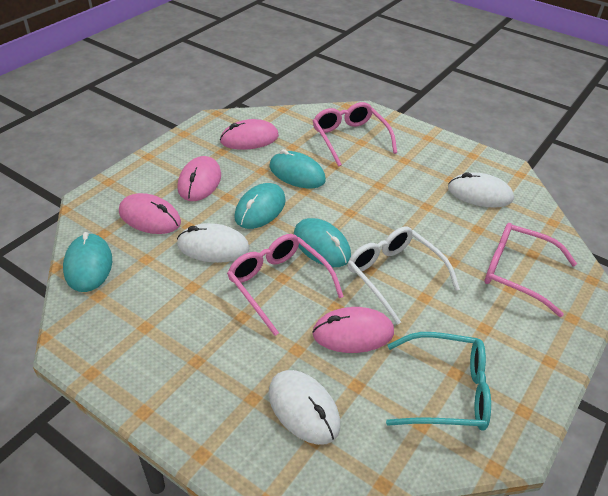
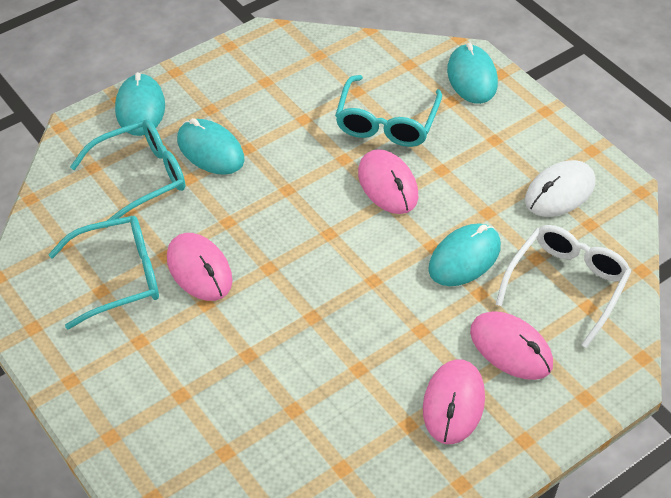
pink glasses: 3 -> 0
turquoise glasses: 1 -> 3
white mouse: 3 -> 1

